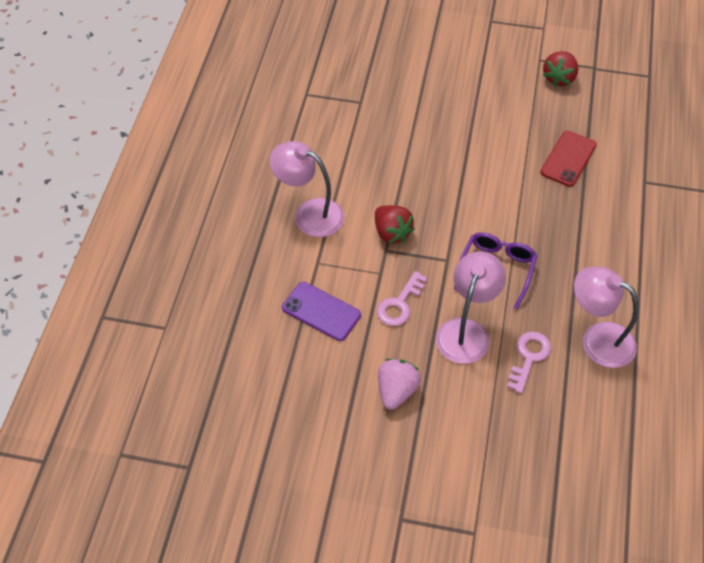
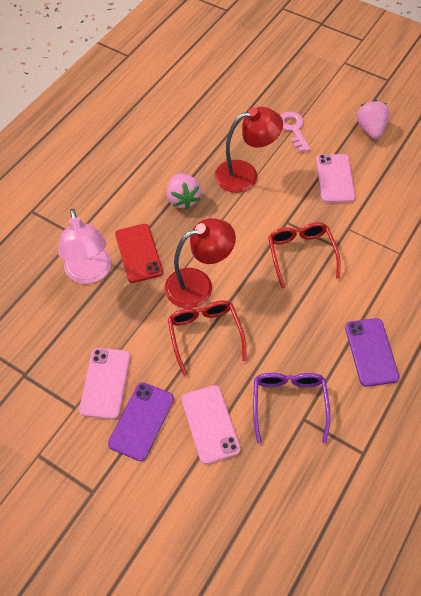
pink key: 2 -> 1
pink lamp: 3 -> 1
pink phone: 0 -> 3
pink strawberry: 1 -> 2
purple phone: 1 -> 2
red glasses: 0 -> 2
red lamp: 0 -> 2
red strawberry: 2 -> 0

